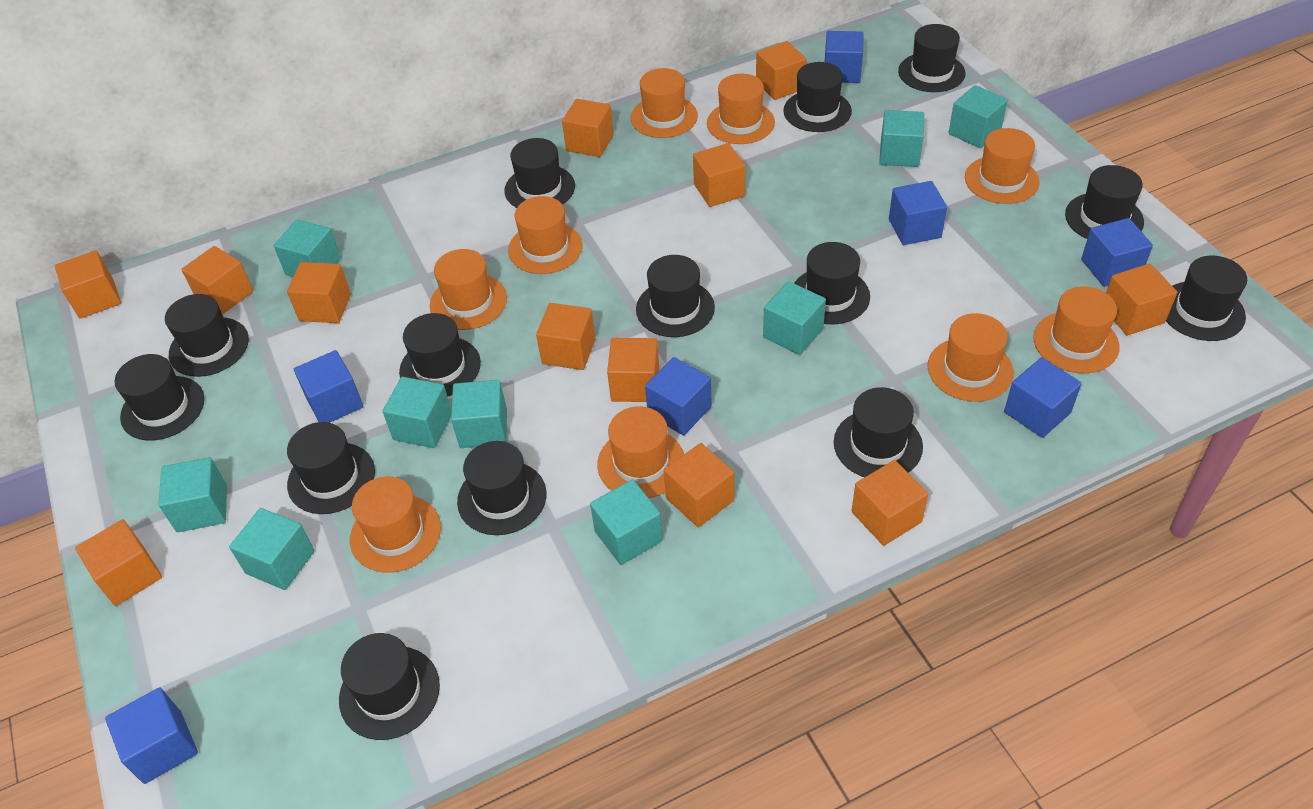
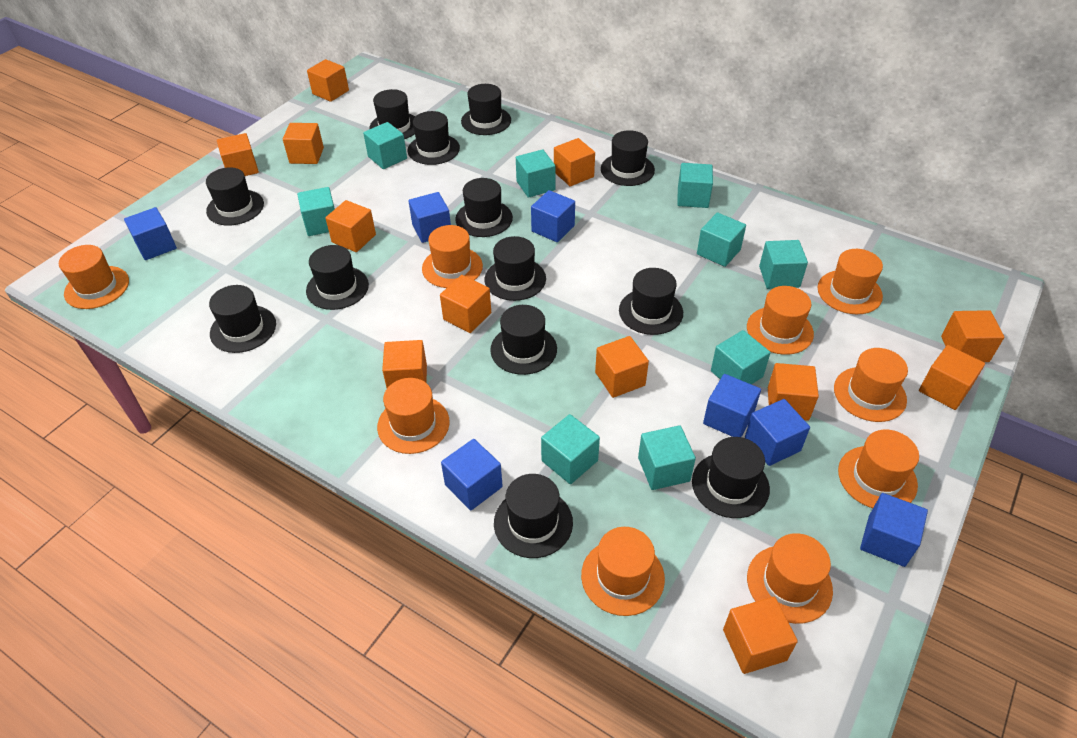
black hat: 14 -> 13

